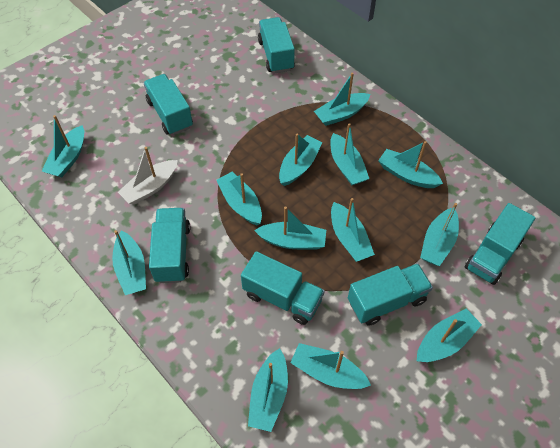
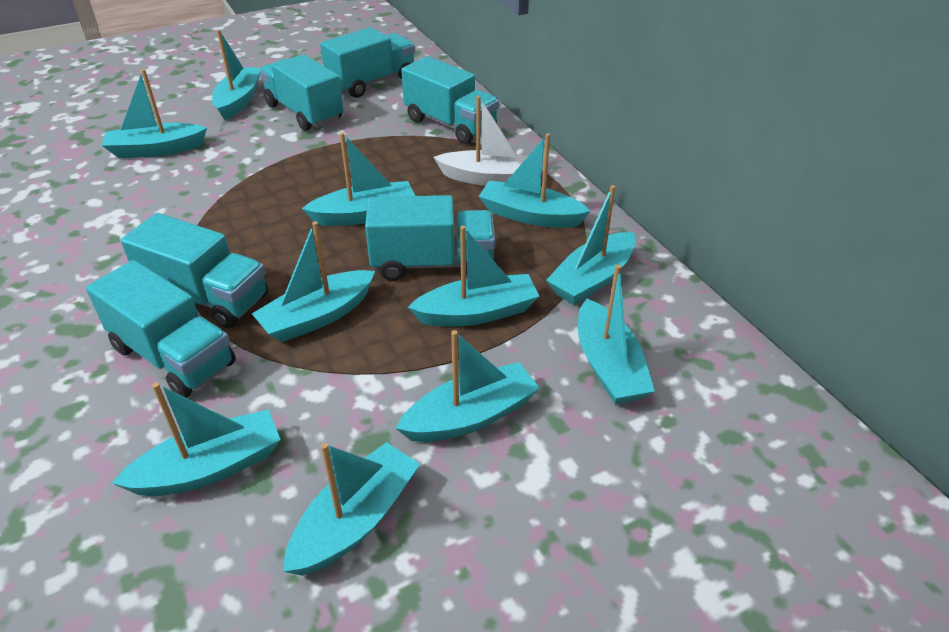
turquoise boat: 13 -> 11

